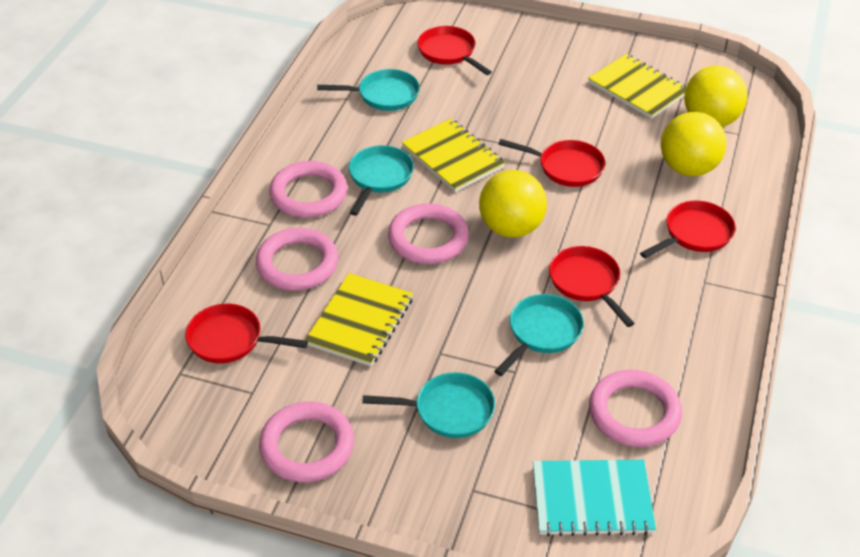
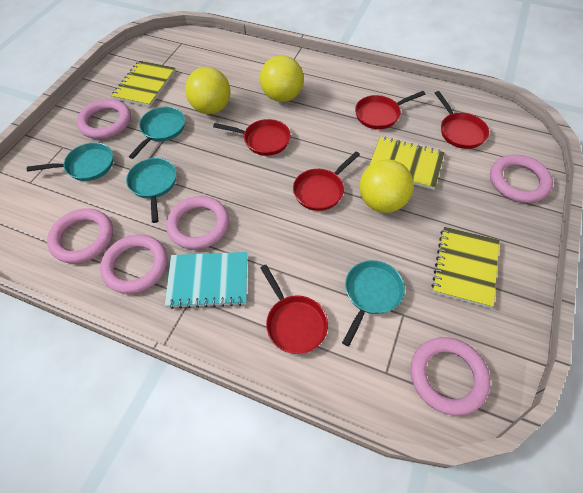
pink ring: 5 -> 6

